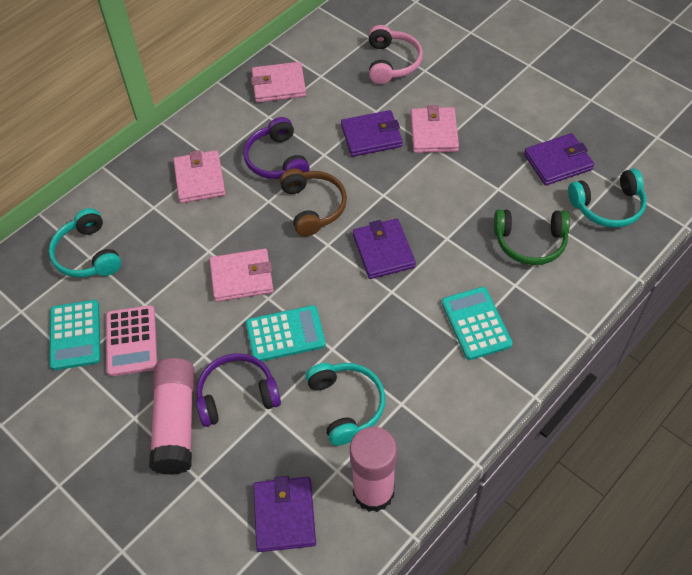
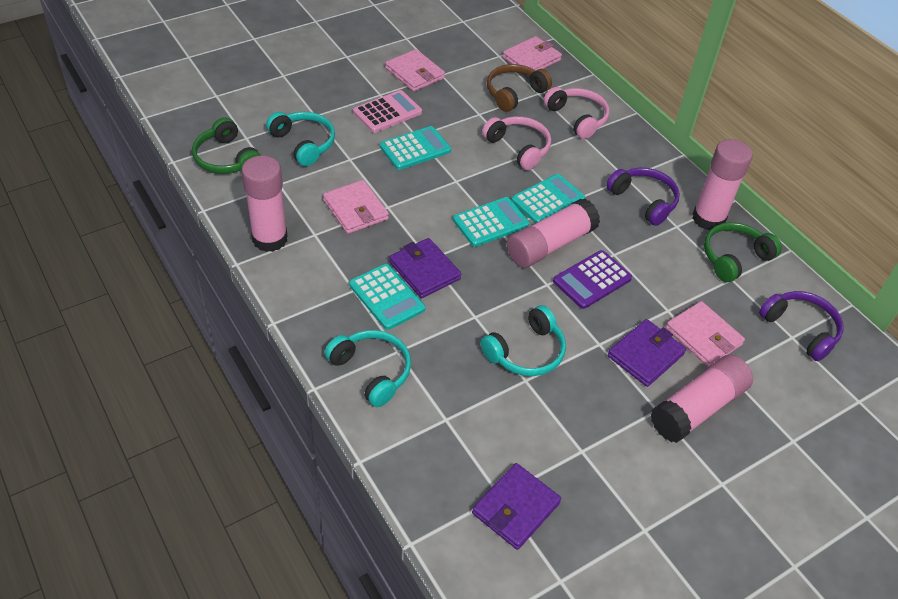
green headphones: 1 -> 2
pink glue stick: 2 -> 4
pink headphones: 1 -> 2
purple calculator: 0 -> 1
purple wallet: 4 -> 3
turquoise calculator: 3 -> 4

